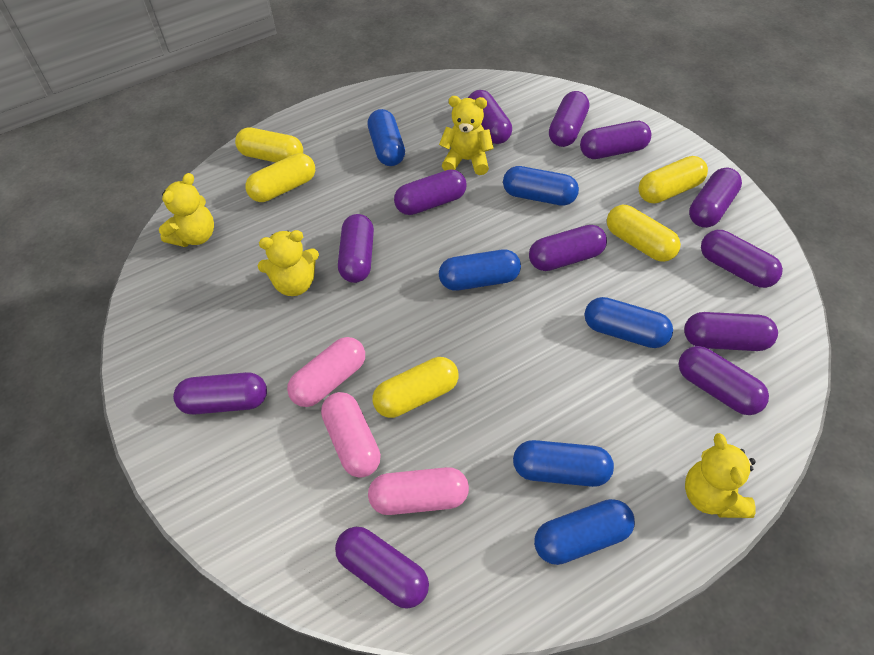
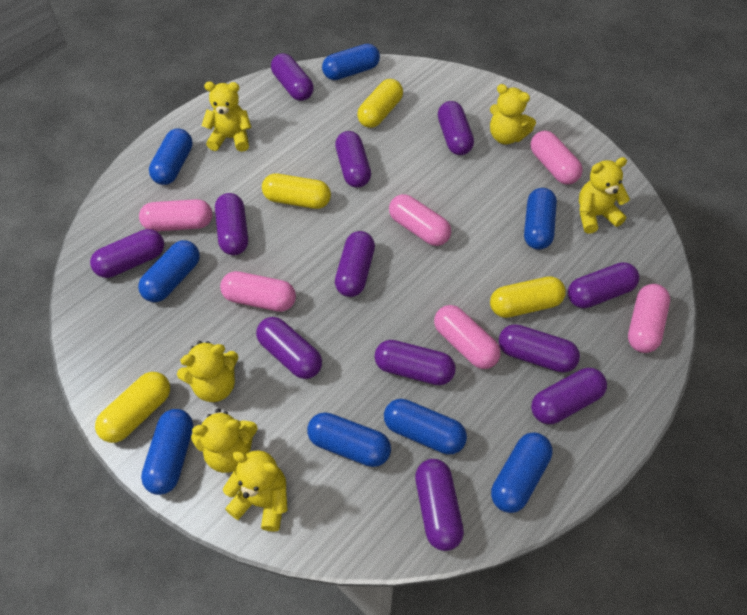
blue capsule: 6 -> 8
pink capsule: 3 -> 6
yellow capsule: 5 -> 4
yellow teddy bear: 4 -> 6

